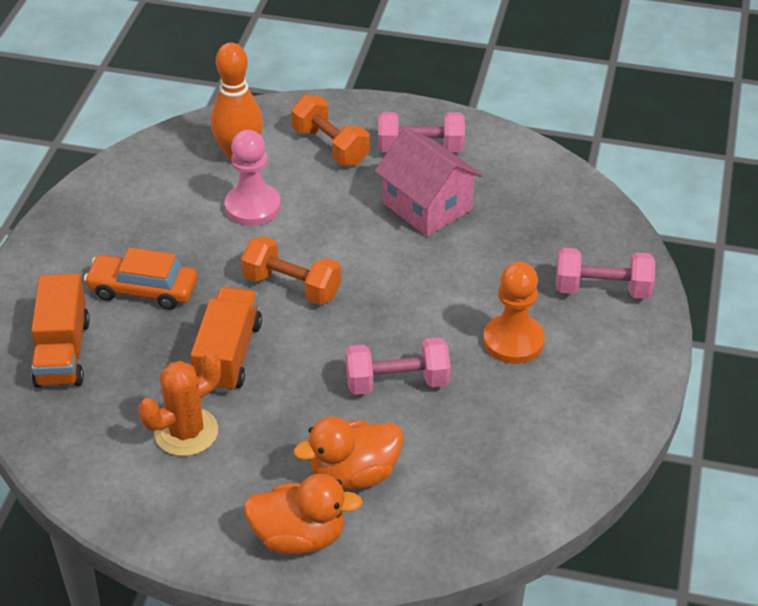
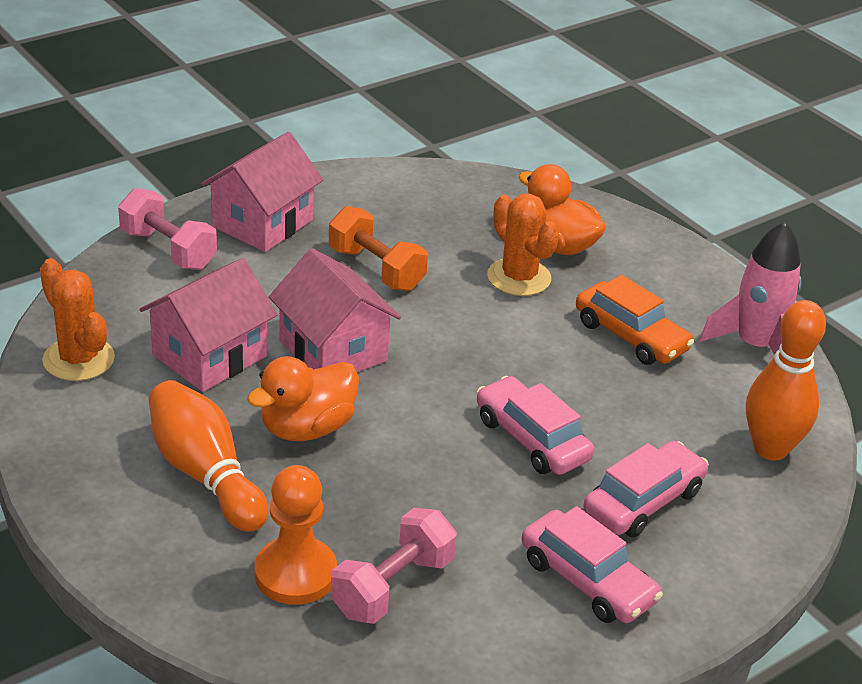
orange bowling pin: 1 -> 2
orange cactus: 1 -> 2
orange dumbbell: 2 -> 1
orange truck: 2 -> 0
pink car: 0 -> 3
pink dumbbell: 3 -> 2
pink house: 1 -> 3
pink pawn: 1 -> 0
pink rocket: 0 -> 1

